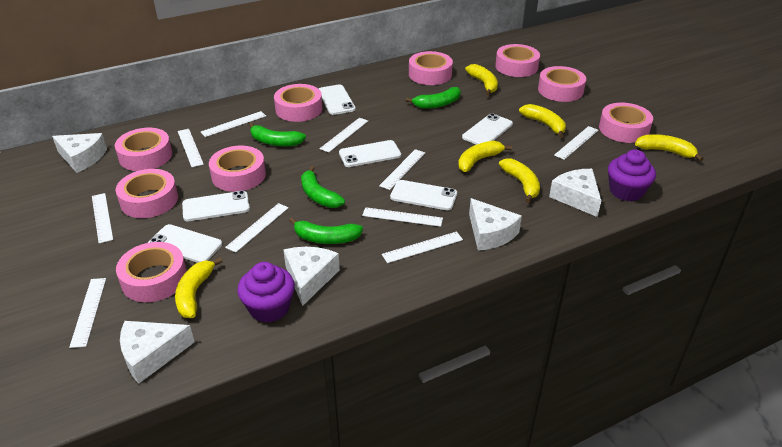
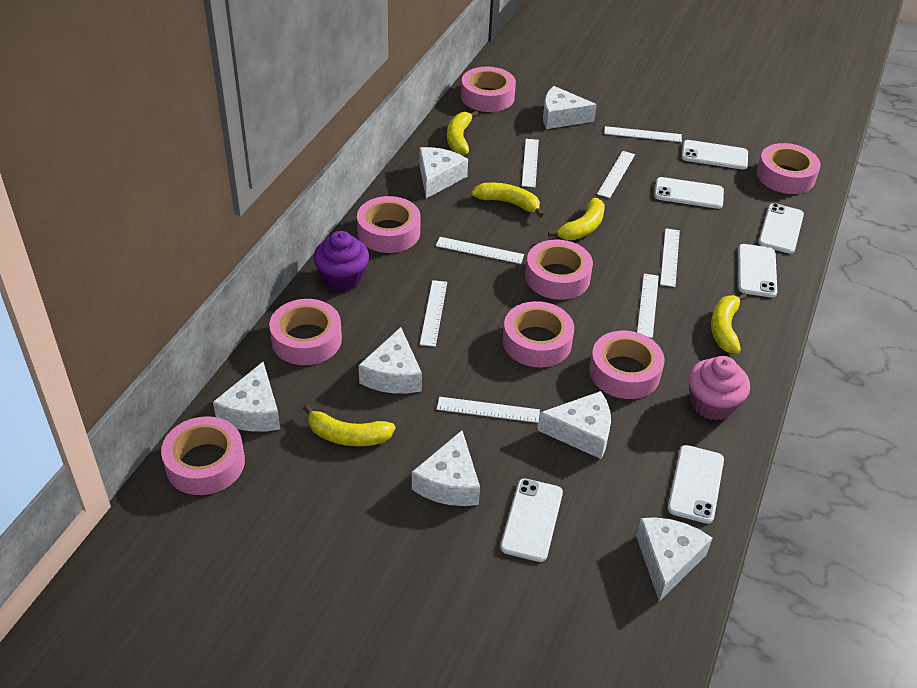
green banana: 4 -> 0
pink cupcake: 0 -> 1
pink tape: 9 -> 8
purple cupcake: 2 -> 1
white cheese: 5 -> 7
white ruler: 10 -> 8
yellow banana: 6 -> 5

